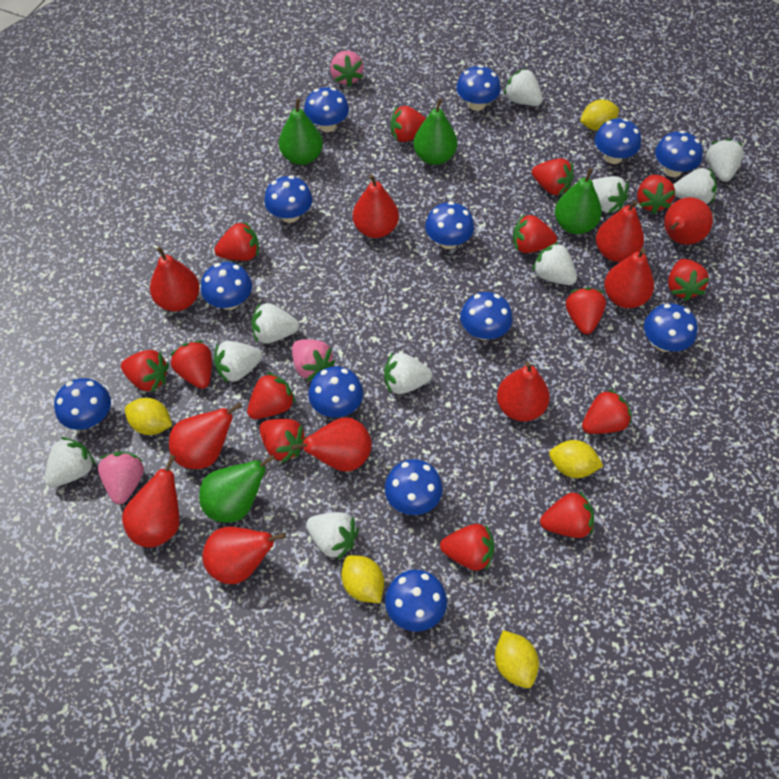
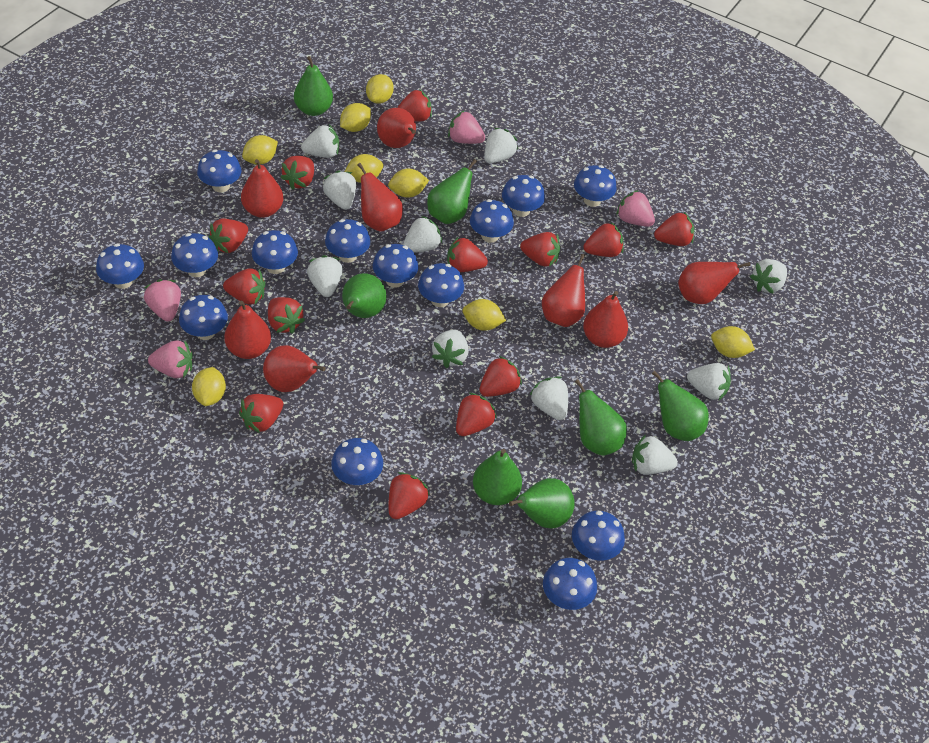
blue mushroom: 13 -> 14
green pear: 4 -> 7
pink strawberry: 3 -> 4
red pear: 10 -> 8
red strawberry: 14 -> 13
yellow lemon: 5 -> 8

